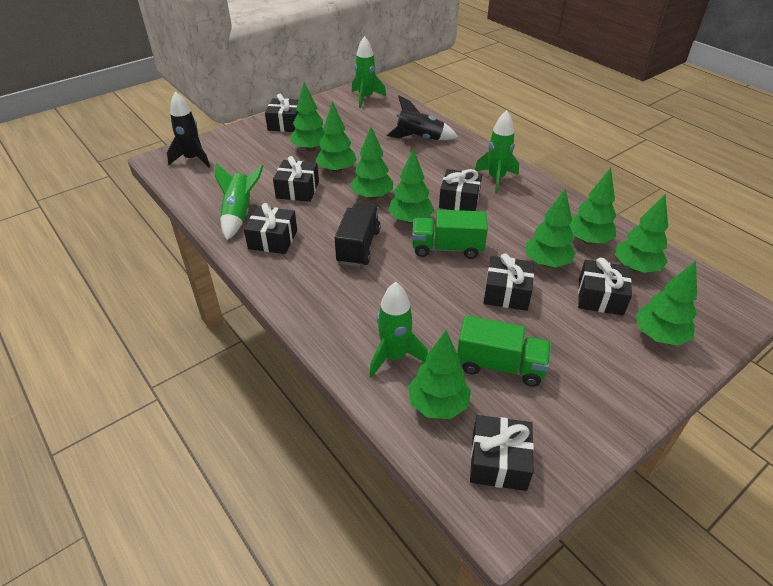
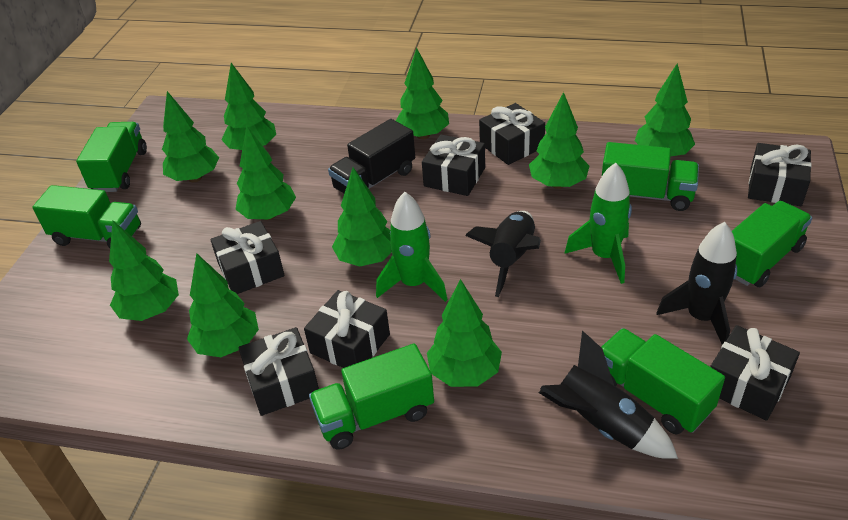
black rocket: 2 -> 3
green rocket: 4 -> 2
green tree: 9 -> 10
green truck: 2 -> 6

